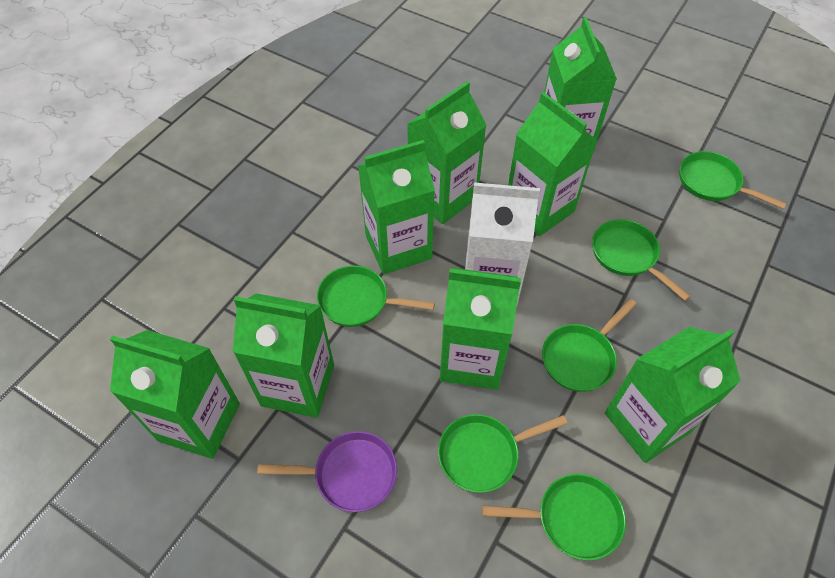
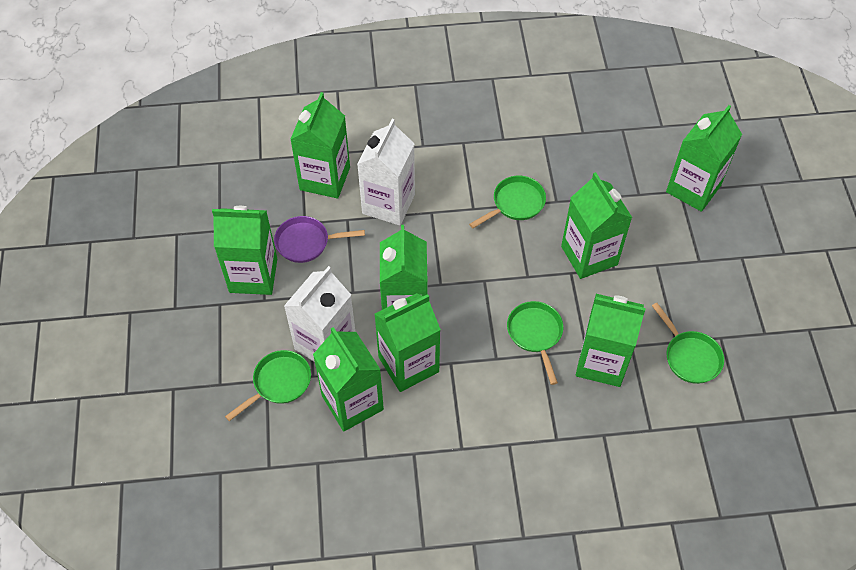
green pan: 6 -> 4
white carton: 1 -> 2

